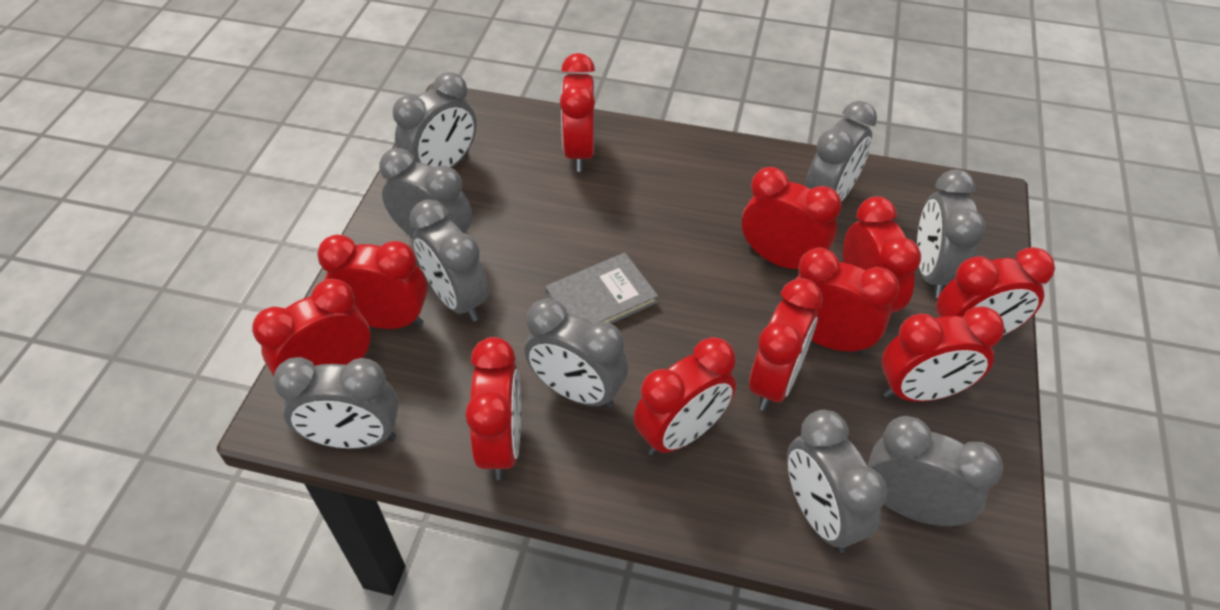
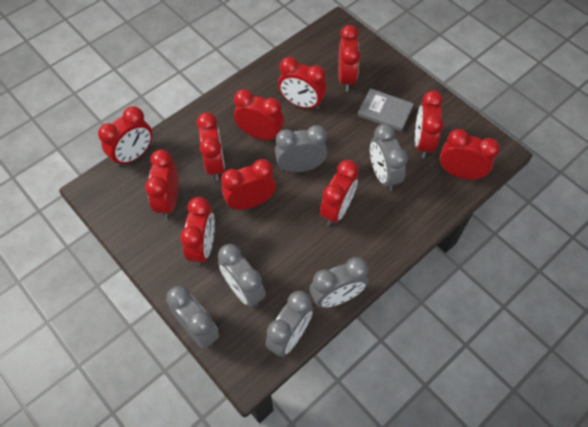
grey clock: 9 -> 6

